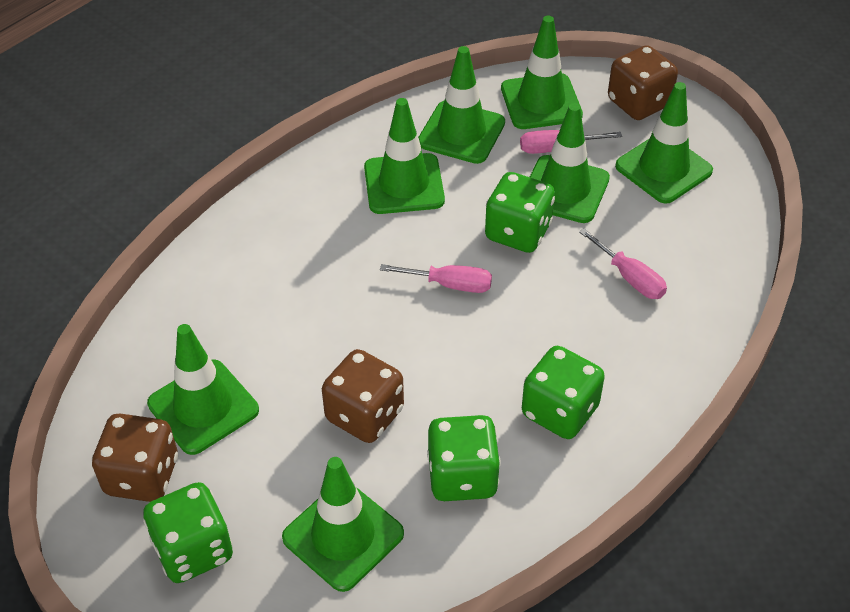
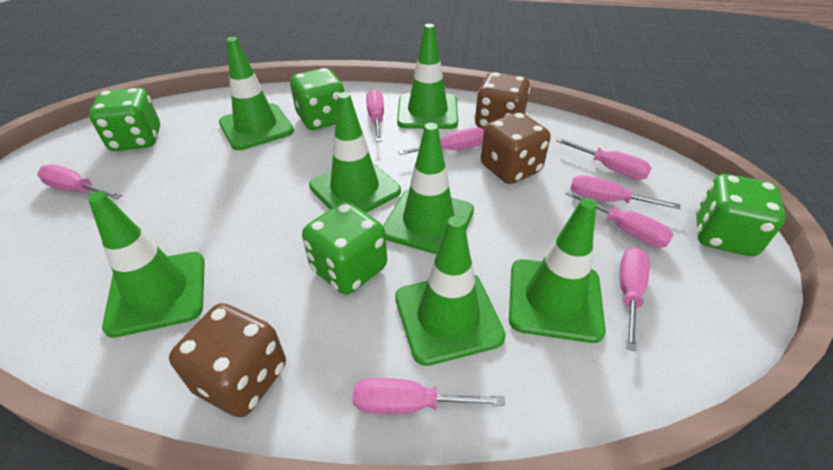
pink screwdriver: 3 -> 8

